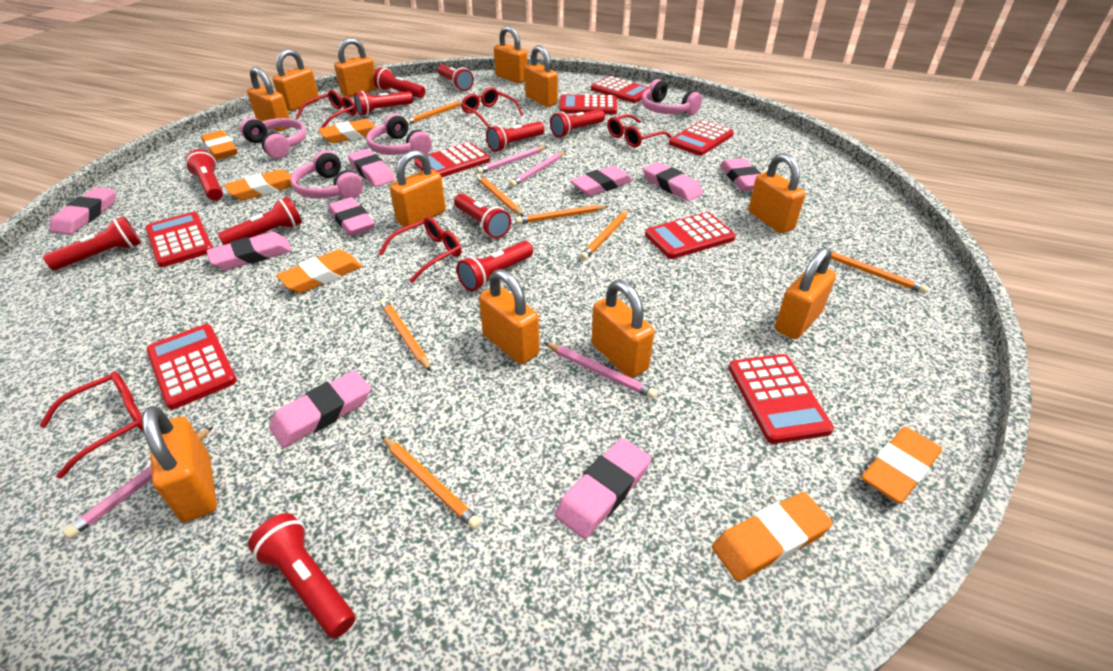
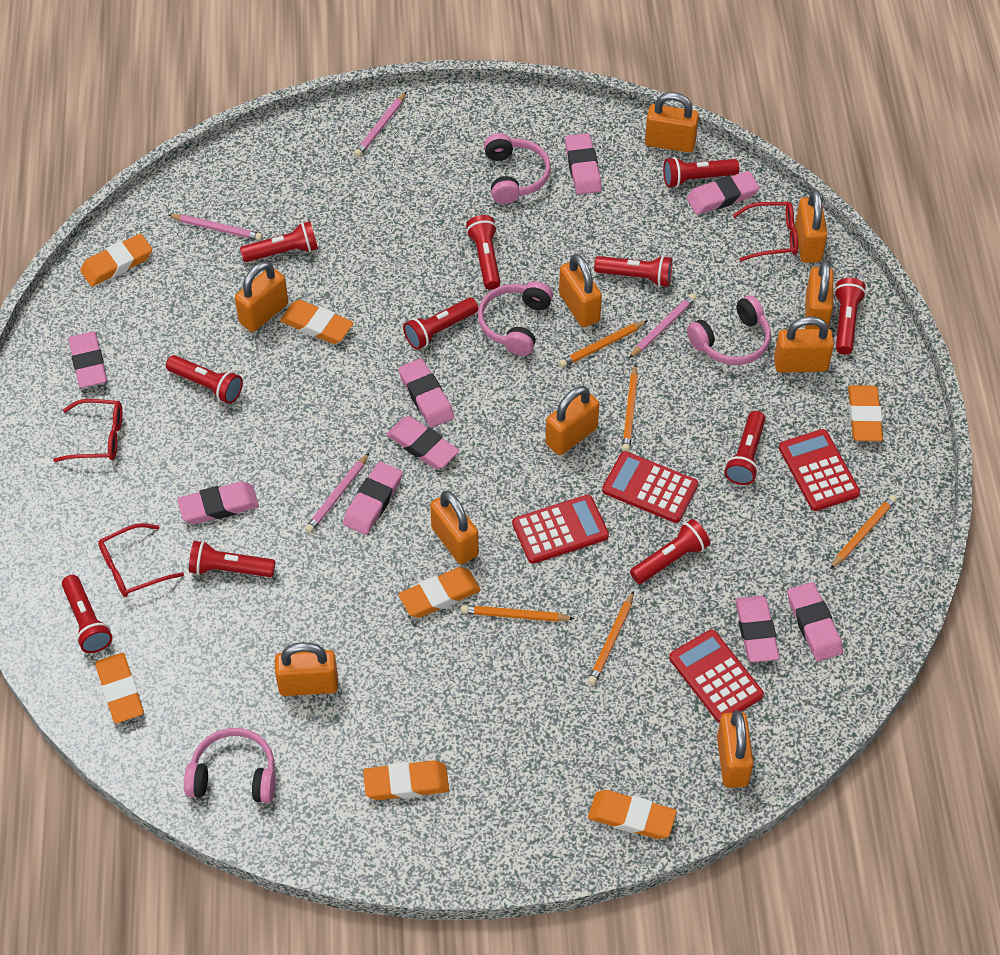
orange eraser: 6 -> 7
orange padlock: 11 -> 10
orange pencil: 7 -> 5
red calculator: 8 -> 4
red glasses: 5 -> 3

